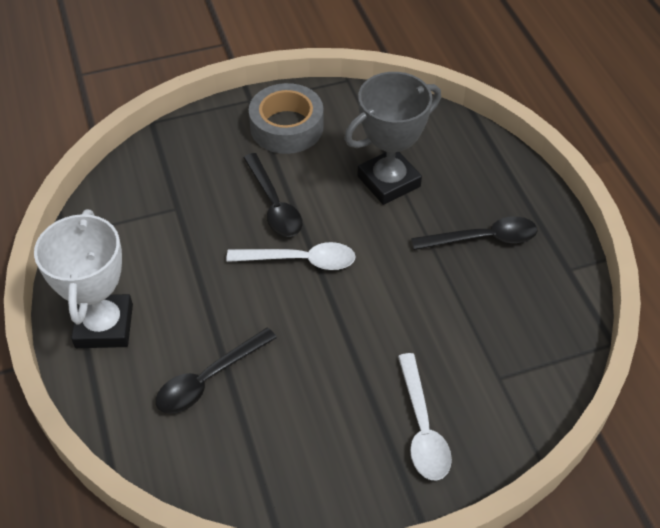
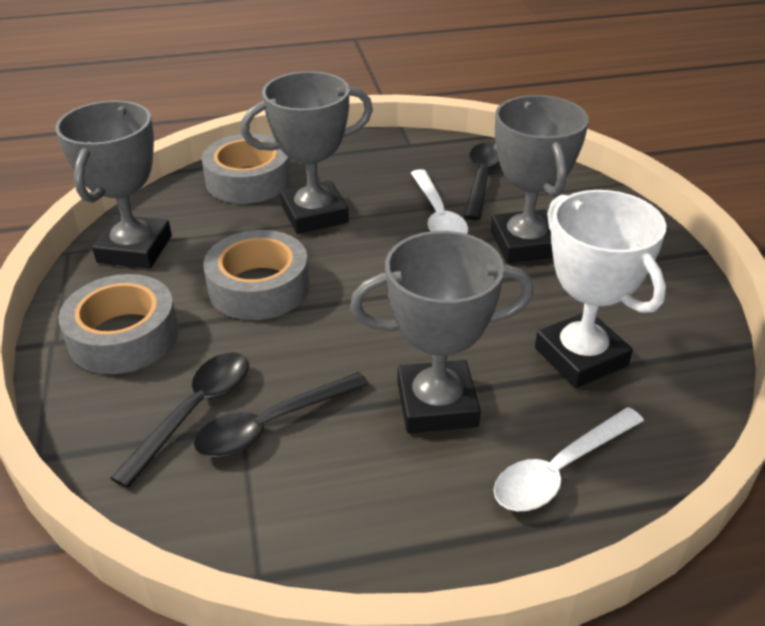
grey tape: 1 -> 3
grey trophy: 1 -> 4

